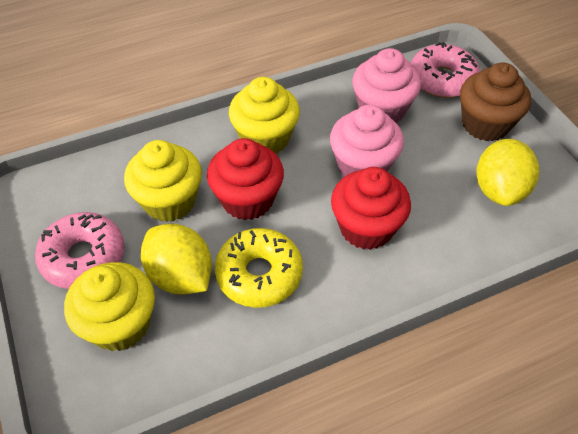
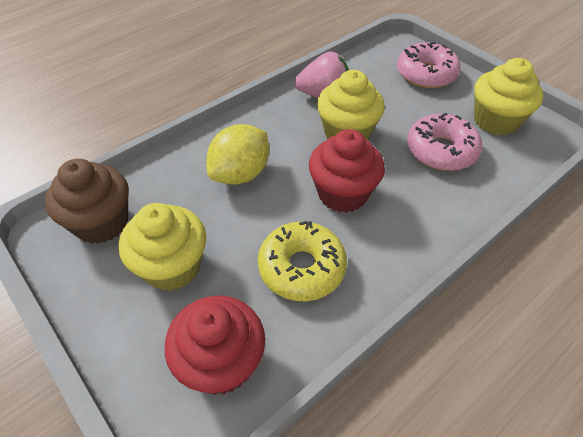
pink cupcake: 2 -> 0
pink strawberry: 0 -> 1
yellow lemon: 2 -> 1

